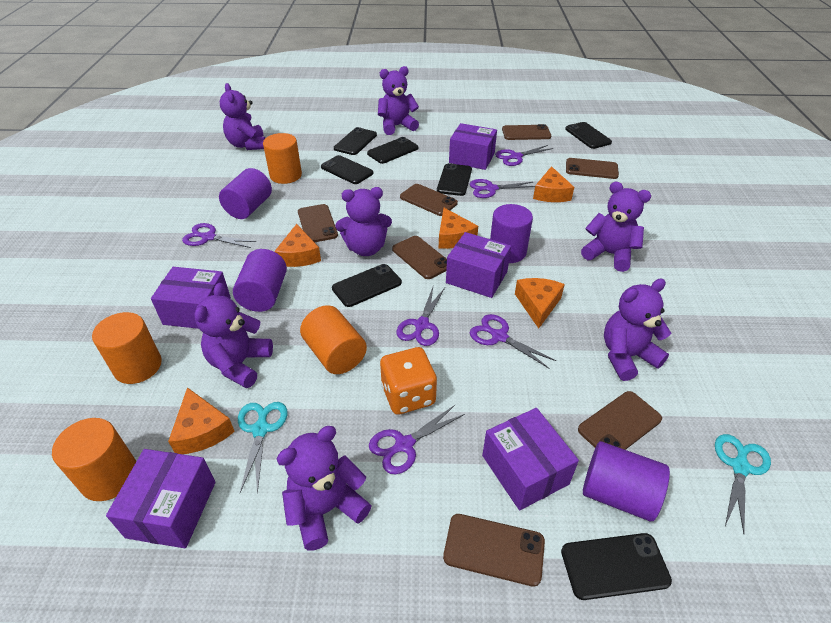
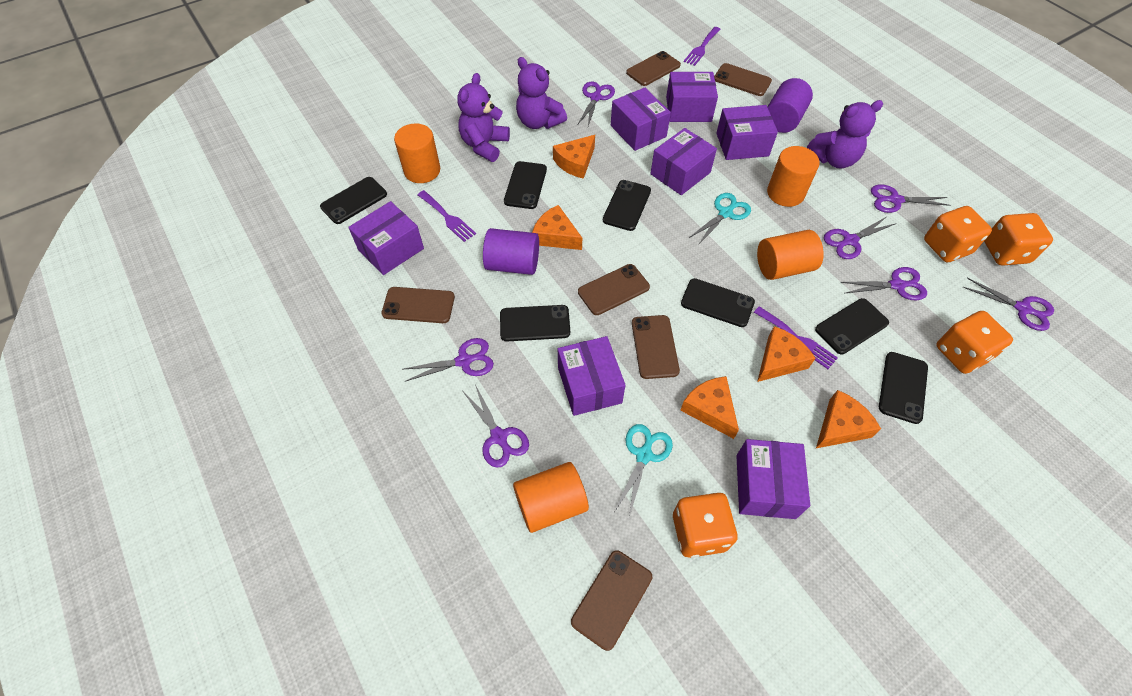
brown phone: 7 -> 6
orange dice: 1 -> 4
purple box: 5 -> 7
purple cylinder: 4 -> 2
purple fork: 0 -> 3
purple scissors: 6 -> 7
purple teddy bear: 7 -> 3

